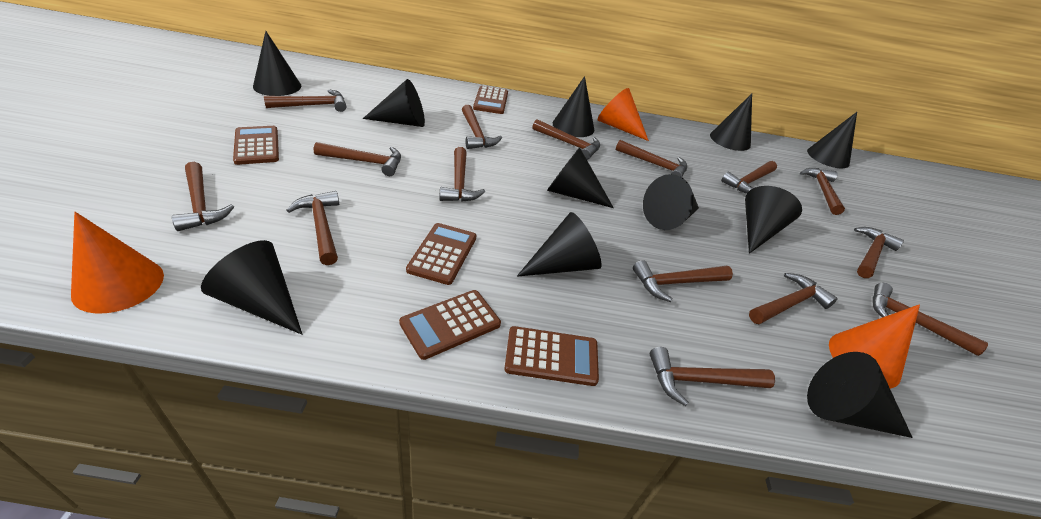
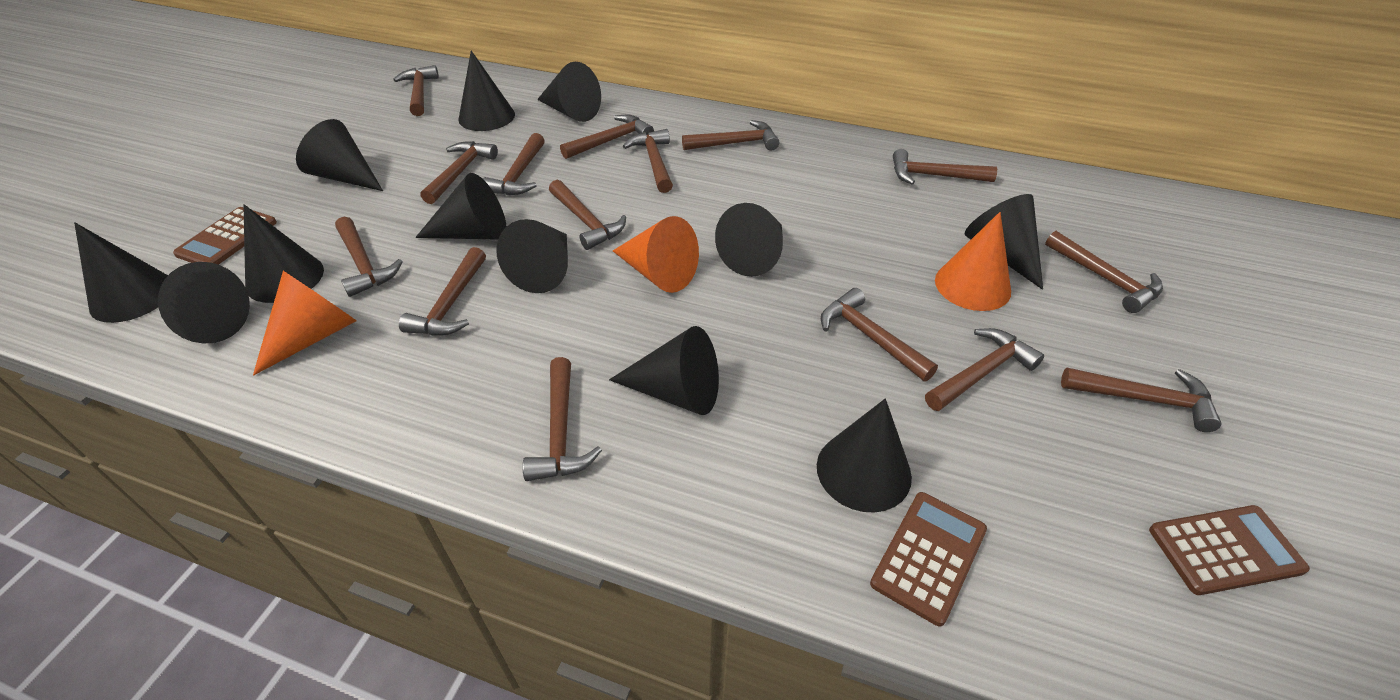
black cone: 11 -> 12
brown calculator: 5 -> 3

